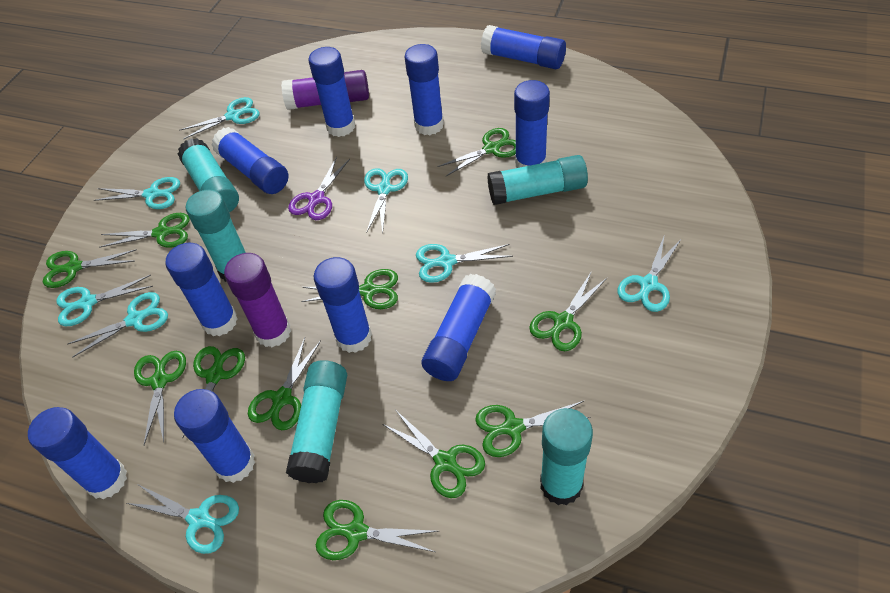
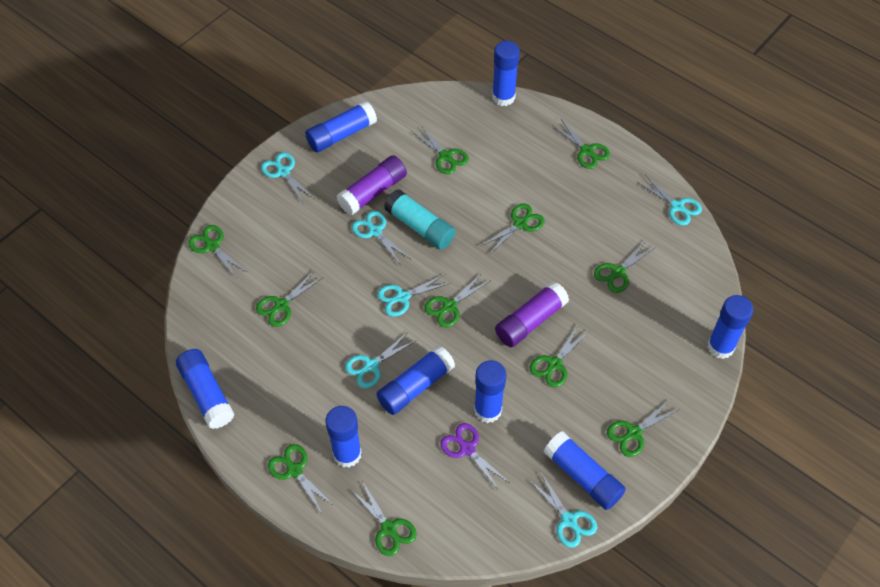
blue glue stick: 10 -> 8
turquoise glue stick: 5 -> 1
turquoise scissors: 8 -> 6

